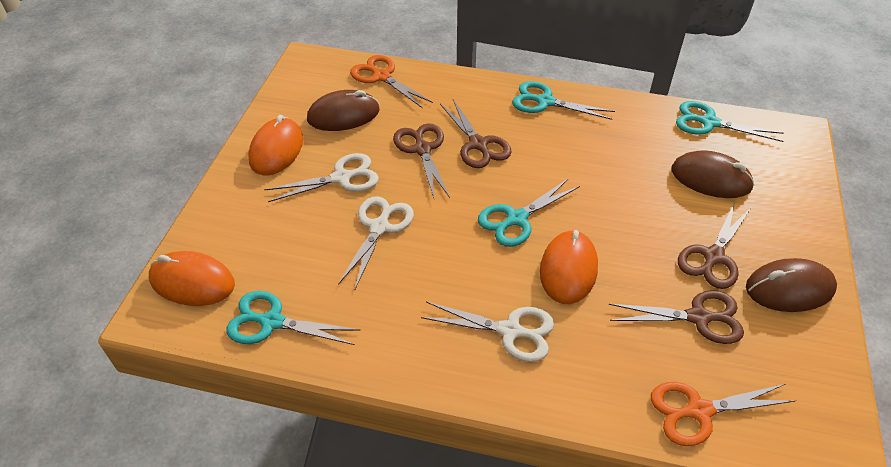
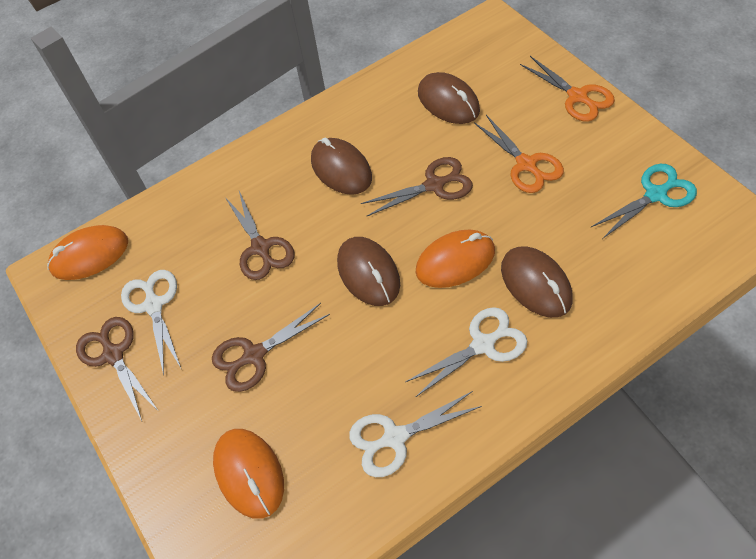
brown mouse: 3 -> 4
turquoise scissors: 4 -> 1

